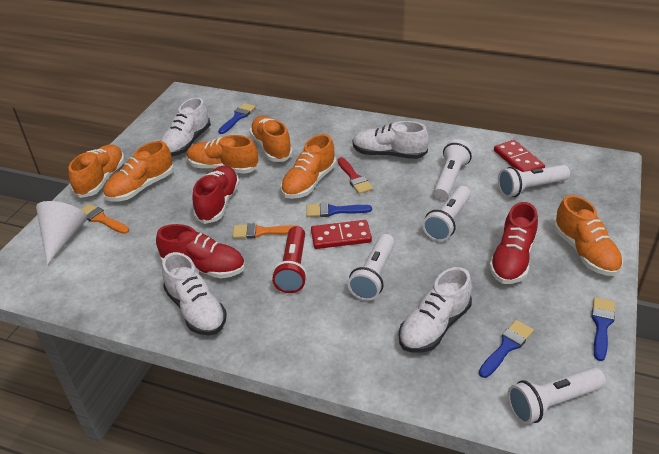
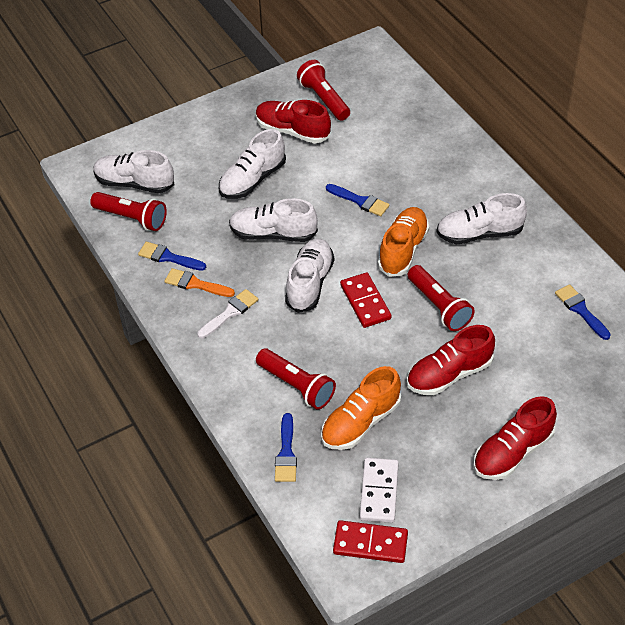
orange brush: 2 -> 1
orange shoe: 6 -> 2
red brush: 1 -> 0
red flashlight: 1 -> 4
white brush: 0 -> 1
white cone: 1 -> 0
white domino: 0 -> 1
white flashlight: 5 -> 0
white shoe: 4 -> 5

